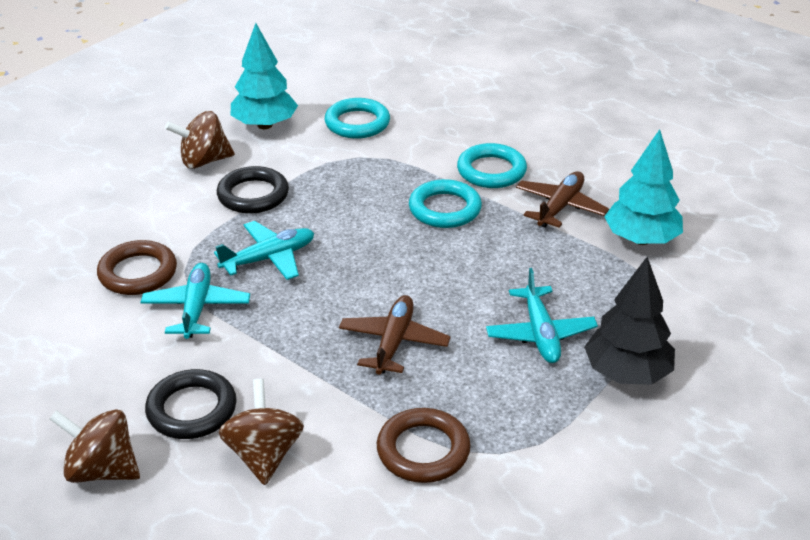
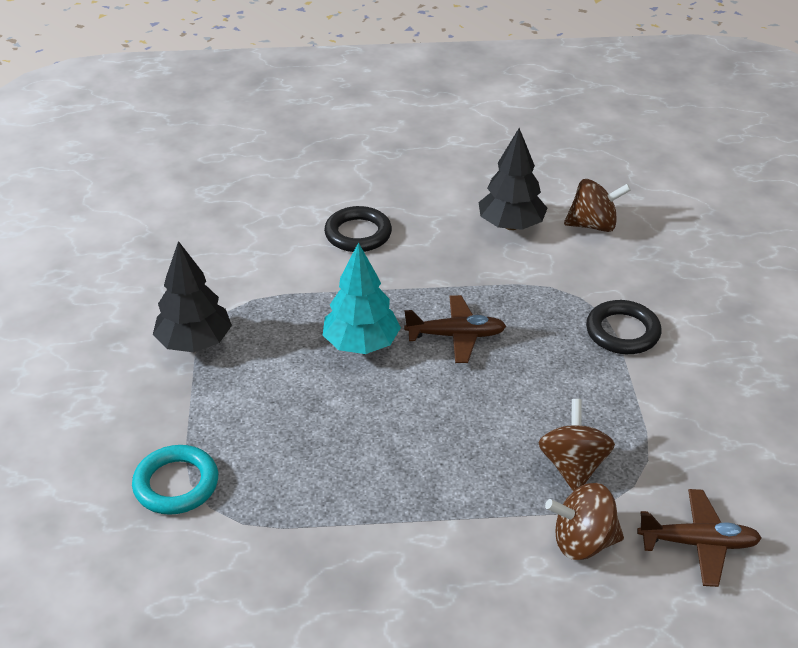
black tree: 1 -> 2
brown ring: 2 -> 0
turquoise plane: 3 -> 0
turquoise ring: 3 -> 1
turquoise tree: 2 -> 1

